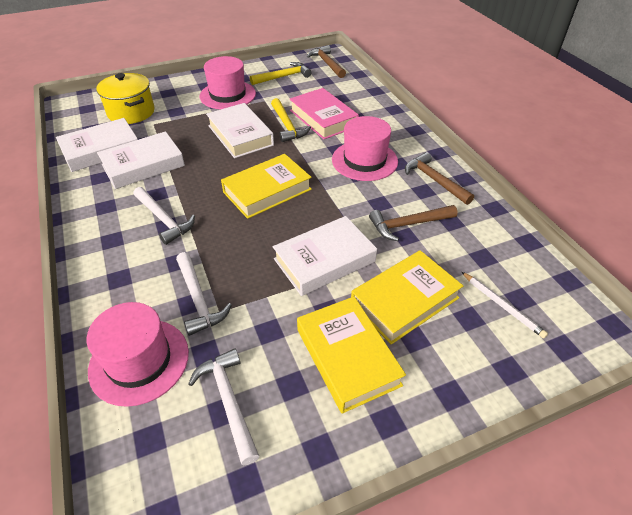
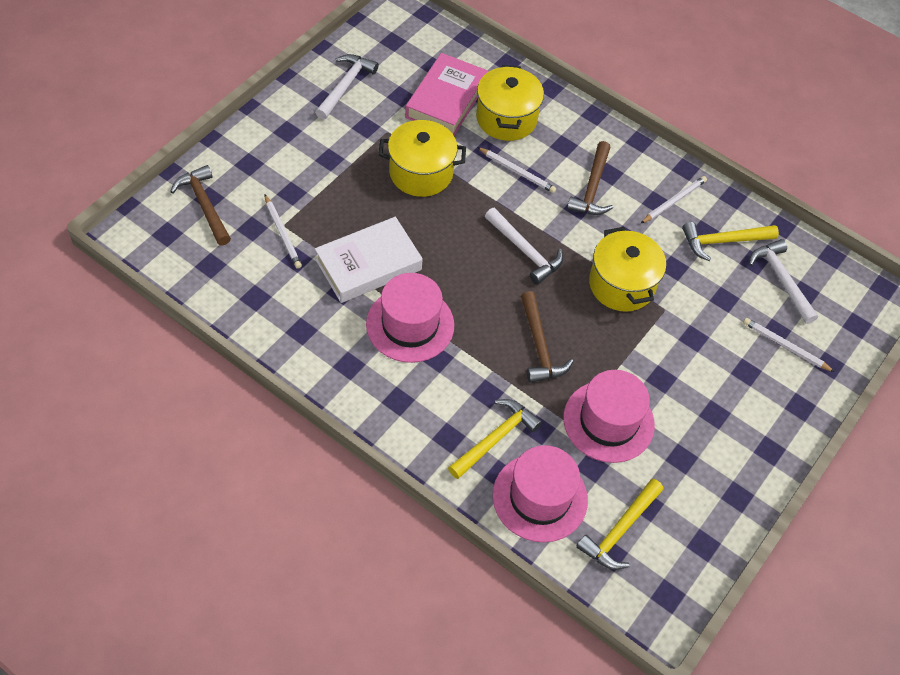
white book: 4 -> 1
white pencil: 1 -> 4
yellow book: 3 -> 0
yellow hammer: 2 -> 3
yellow pot: 1 -> 3

